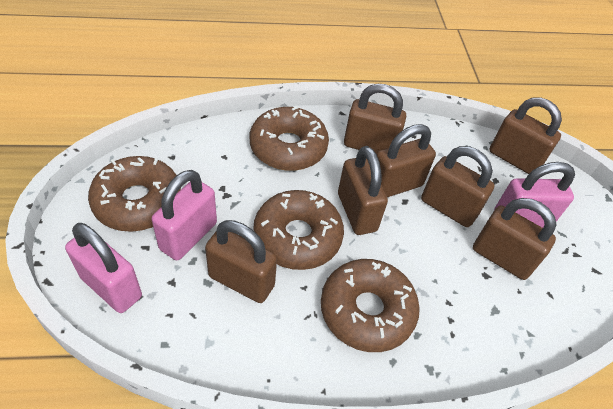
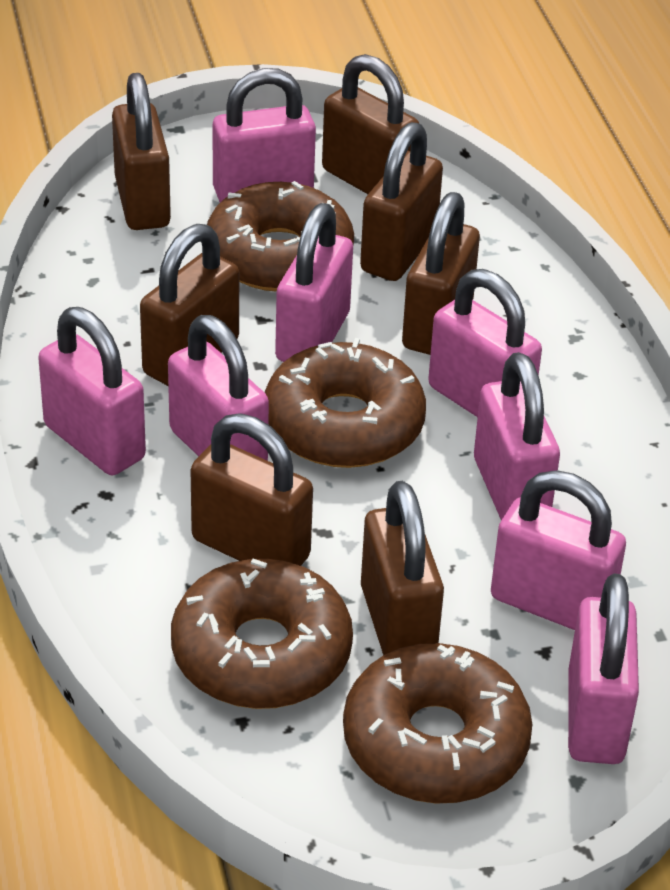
pink padlock: 3 -> 8

